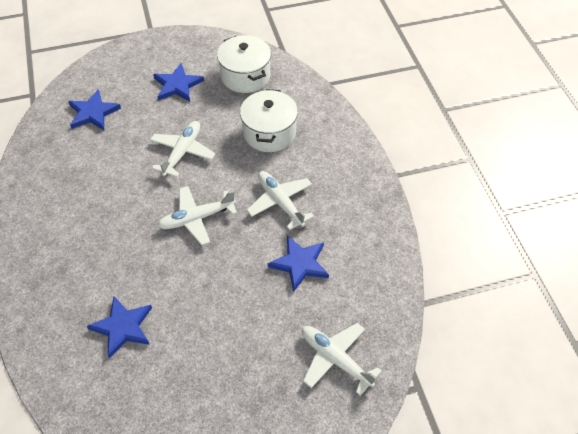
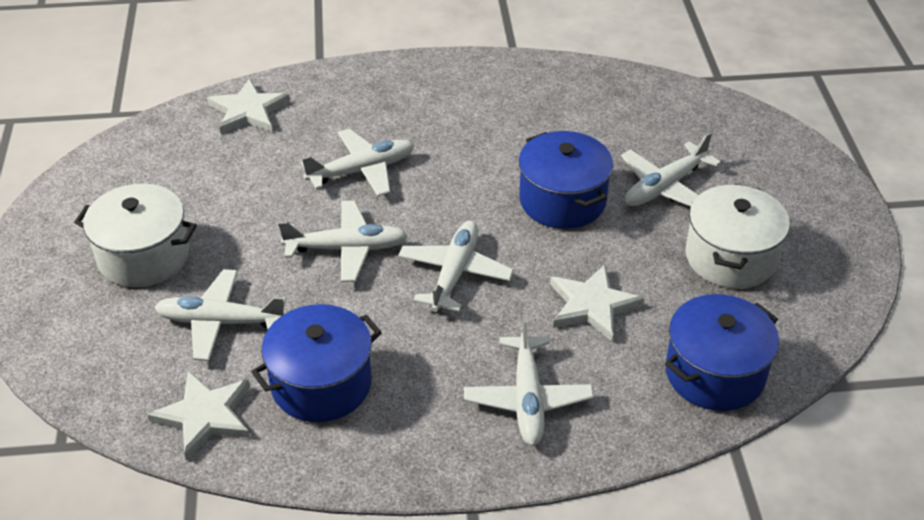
blue pot: 0 -> 3
blue star: 4 -> 0
white plane: 4 -> 6
white star: 0 -> 3

